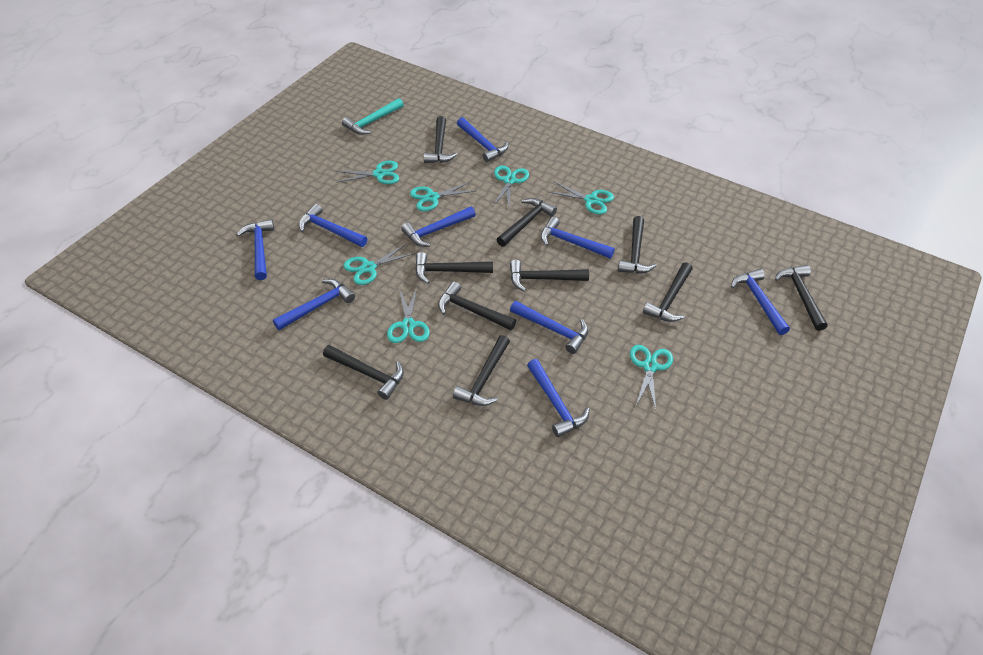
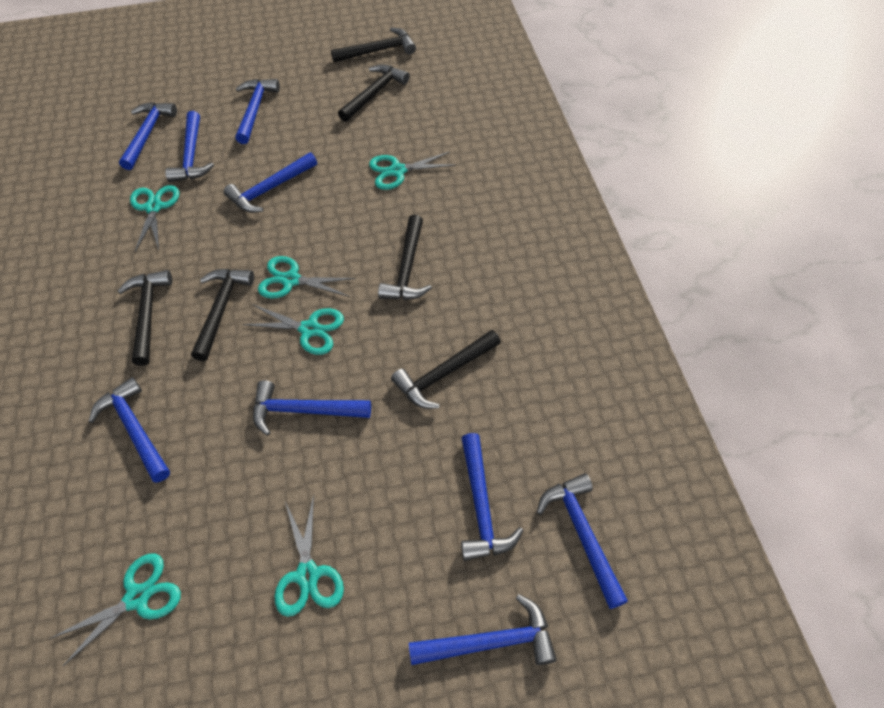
black hammer: 10 -> 6
turquoise hammer: 1 -> 0
turquoise scissors: 7 -> 6

